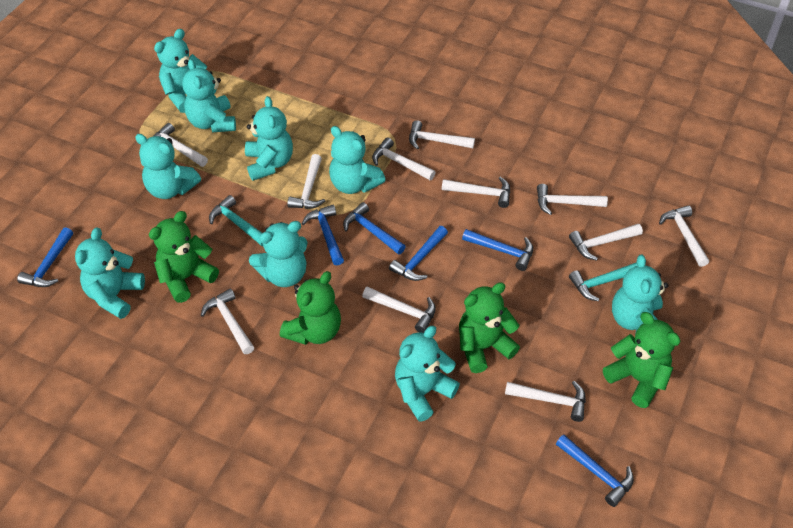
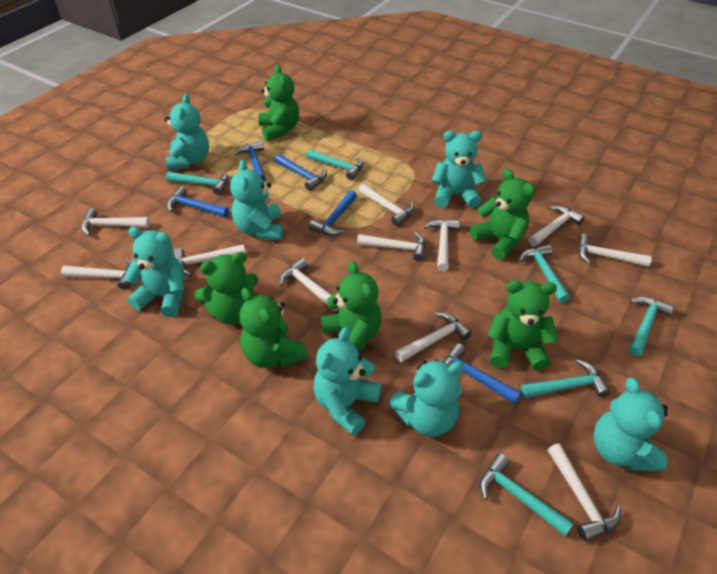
blue hammer: 6 -> 5
green teddy bear: 4 -> 6
turquoise hammer: 2 -> 6
turquoise teddy bear: 9 -> 7

